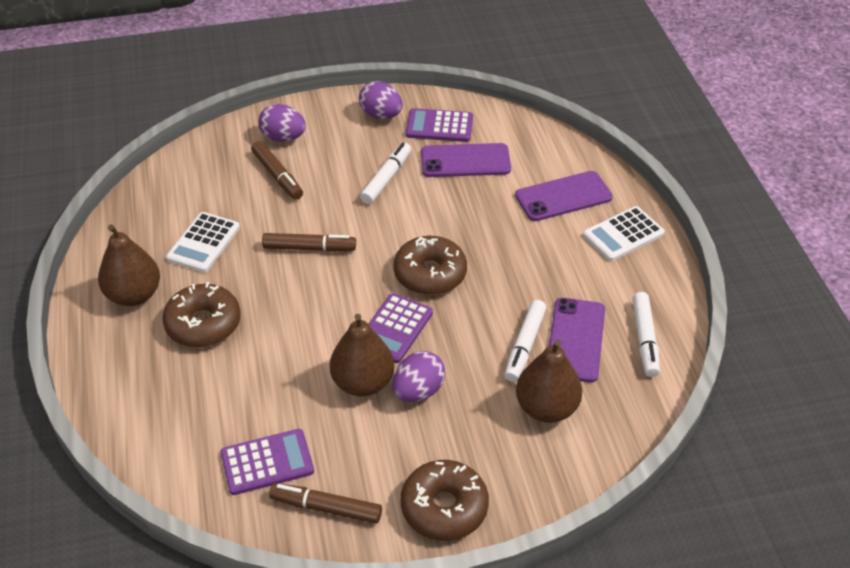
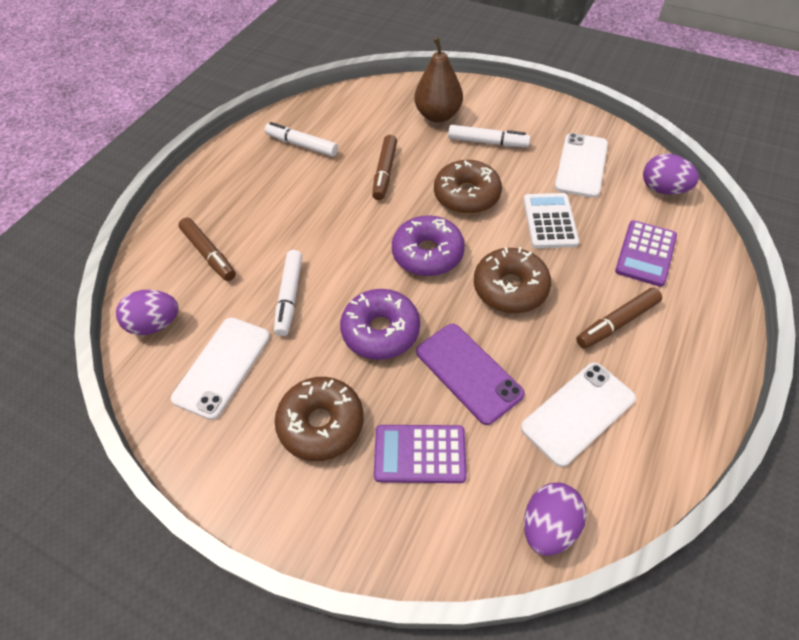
brown pear: 3 -> 1
purple calculator: 3 -> 2
purple donut: 0 -> 2
purple phone: 3 -> 1
white calculator: 2 -> 1
white phone: 0 -> 3

